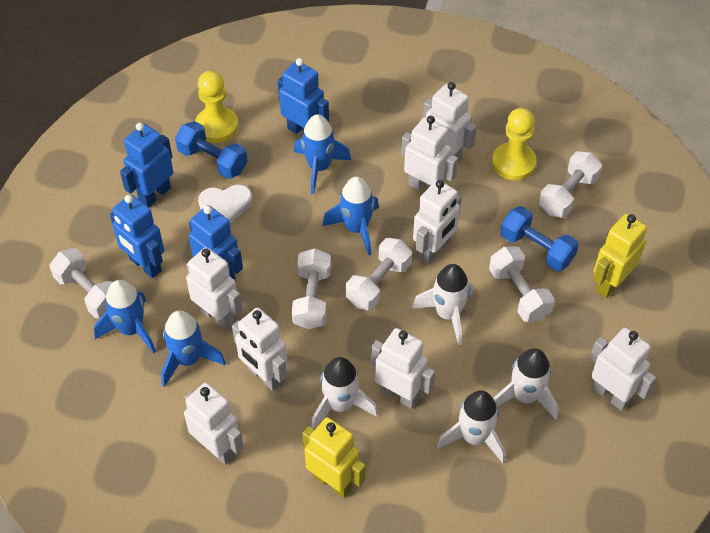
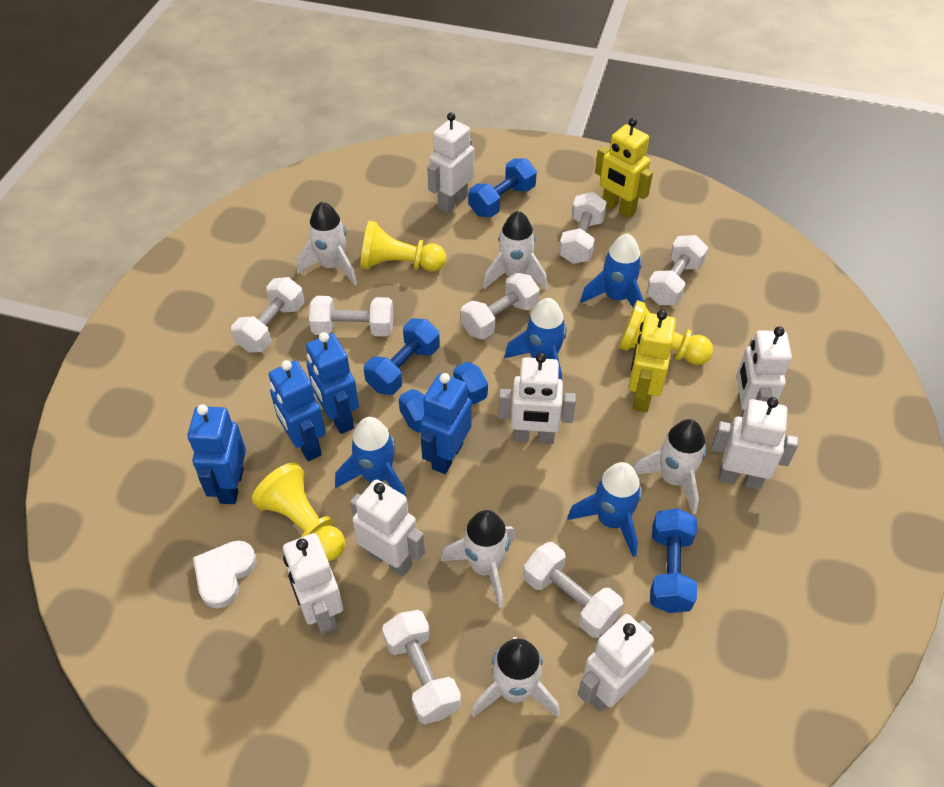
blue dumbbell: 2 -> 4
white dumbbell: 5 -> 7
white robot: 8 -> 7
white rocket: 4 -> 5
yellow pawn: 2 -> 3

